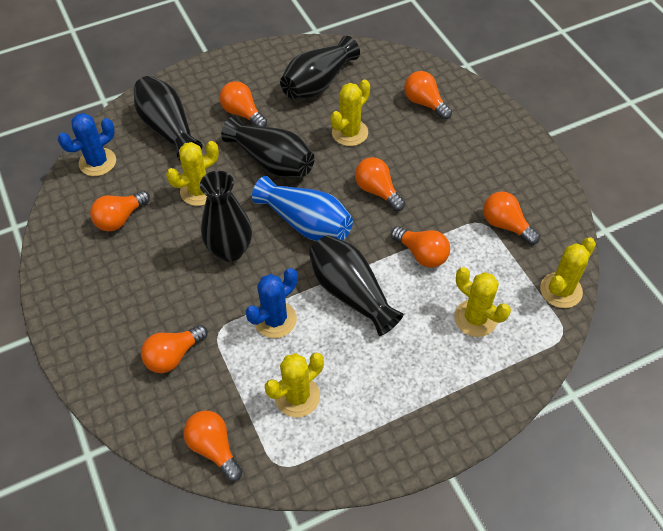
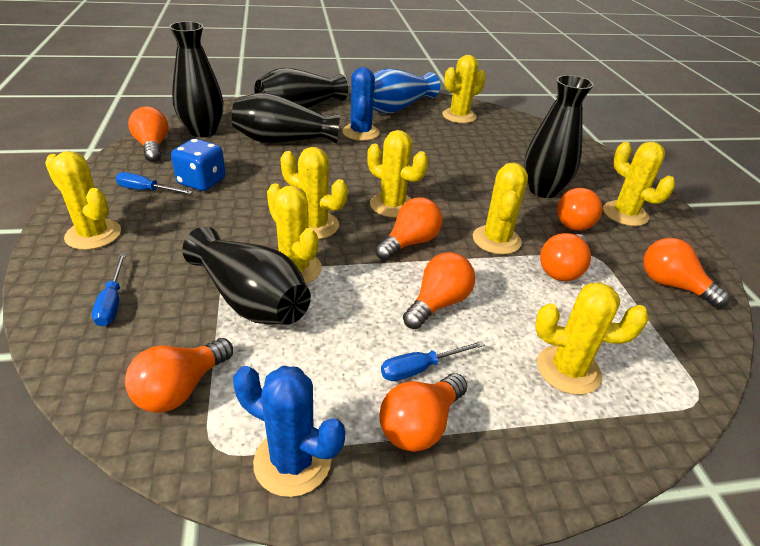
blue dice: 0 -> 1
blue screwdriver: 0 -> 3
yellow cactus: 5 -> 8

